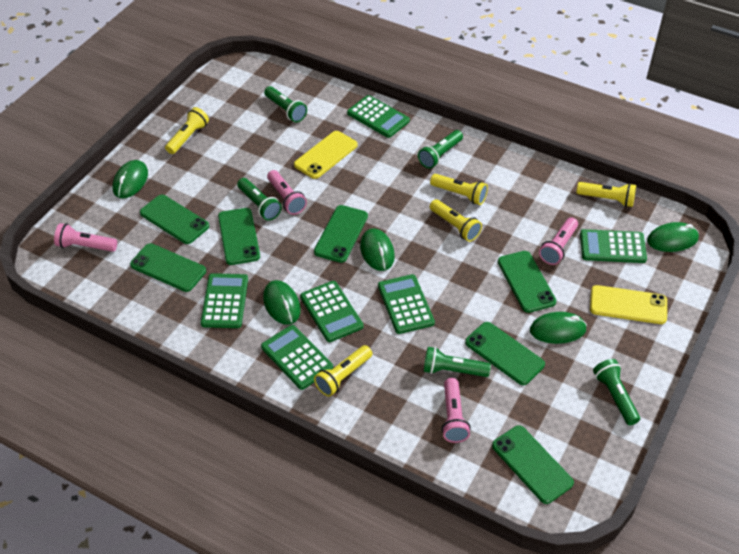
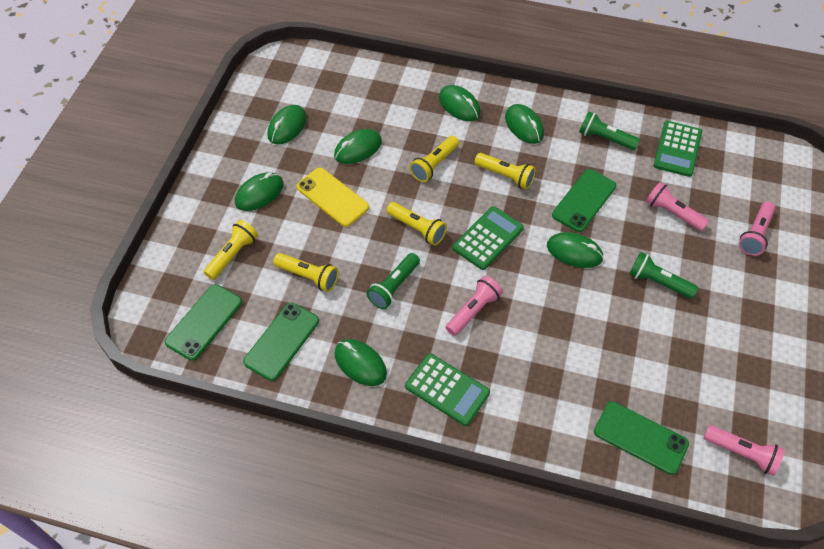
green calculator: 6 -> 3
green flashlight: 5 -> 3
green mouse: 5 -> 7
green phone: 7 -> 4
yellow phone: 2 -> 1

